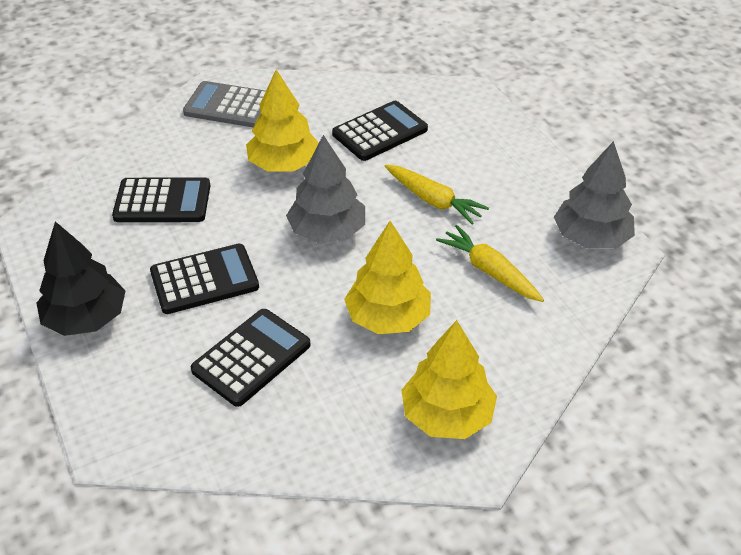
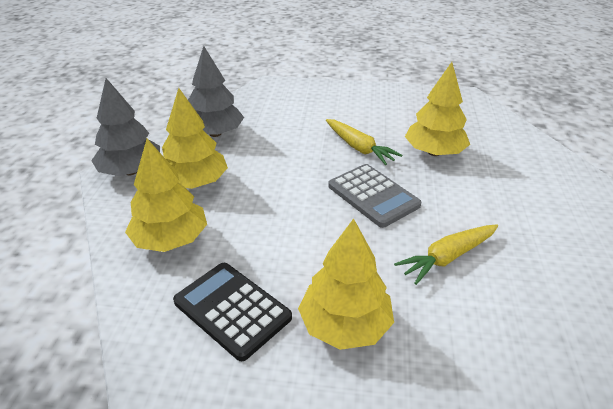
black calculator: 4 -> 1
black tree: 1 -> 0
yellow tree: 3 -> 4

